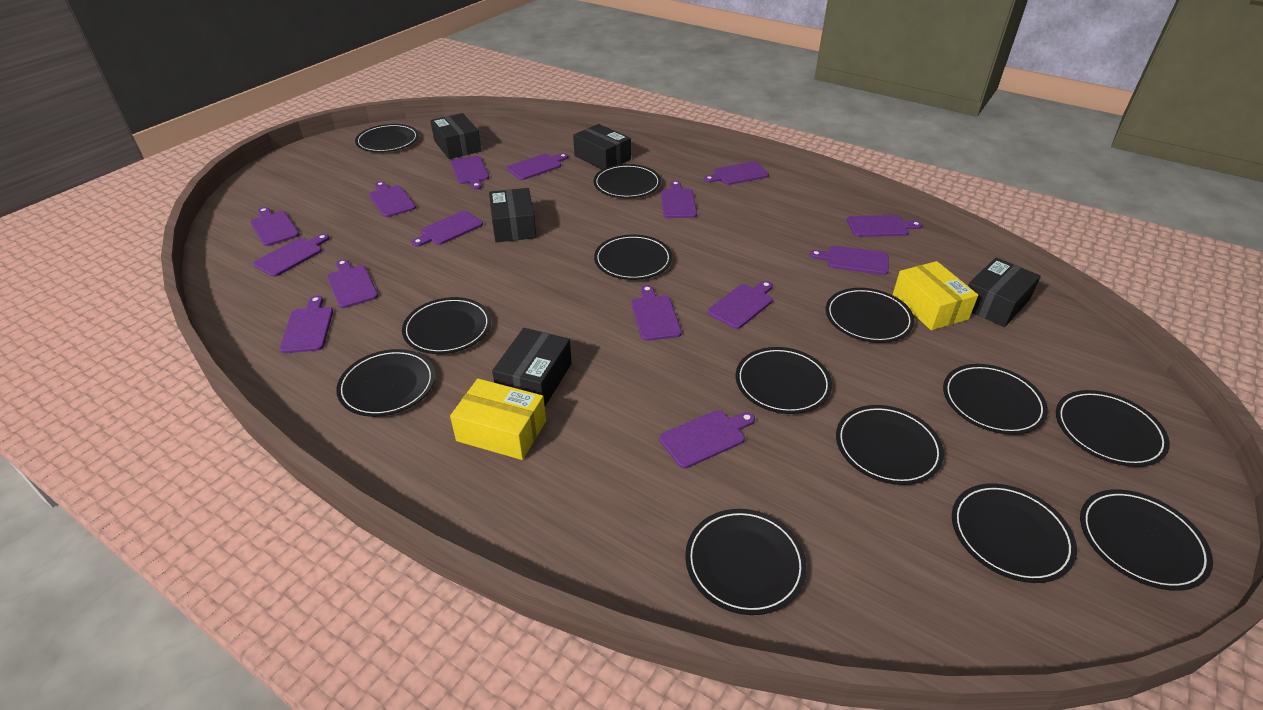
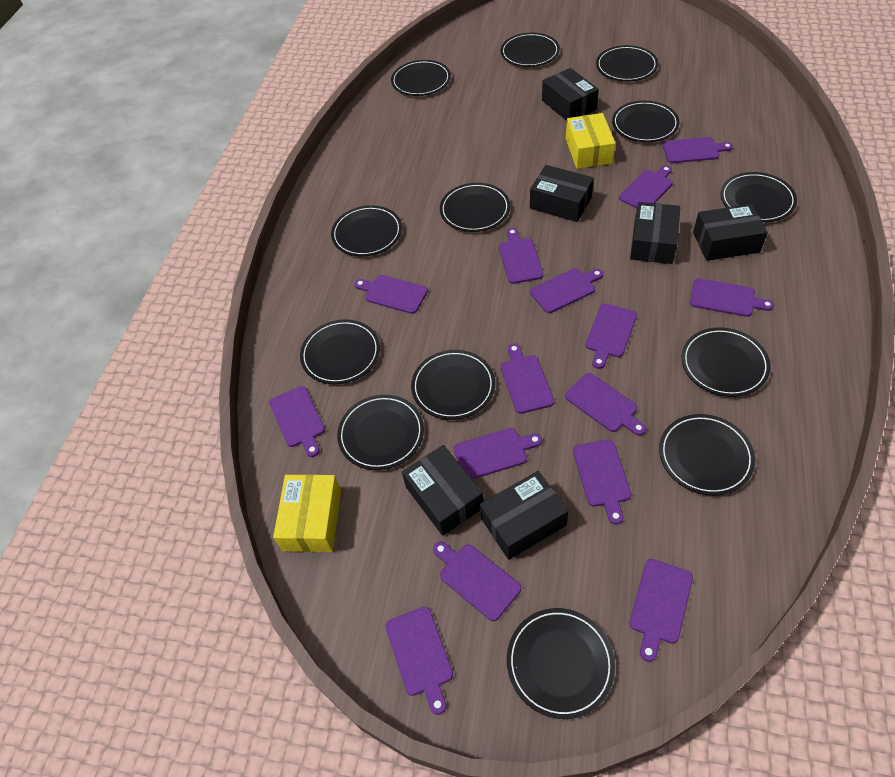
black box: 5 -> 6

